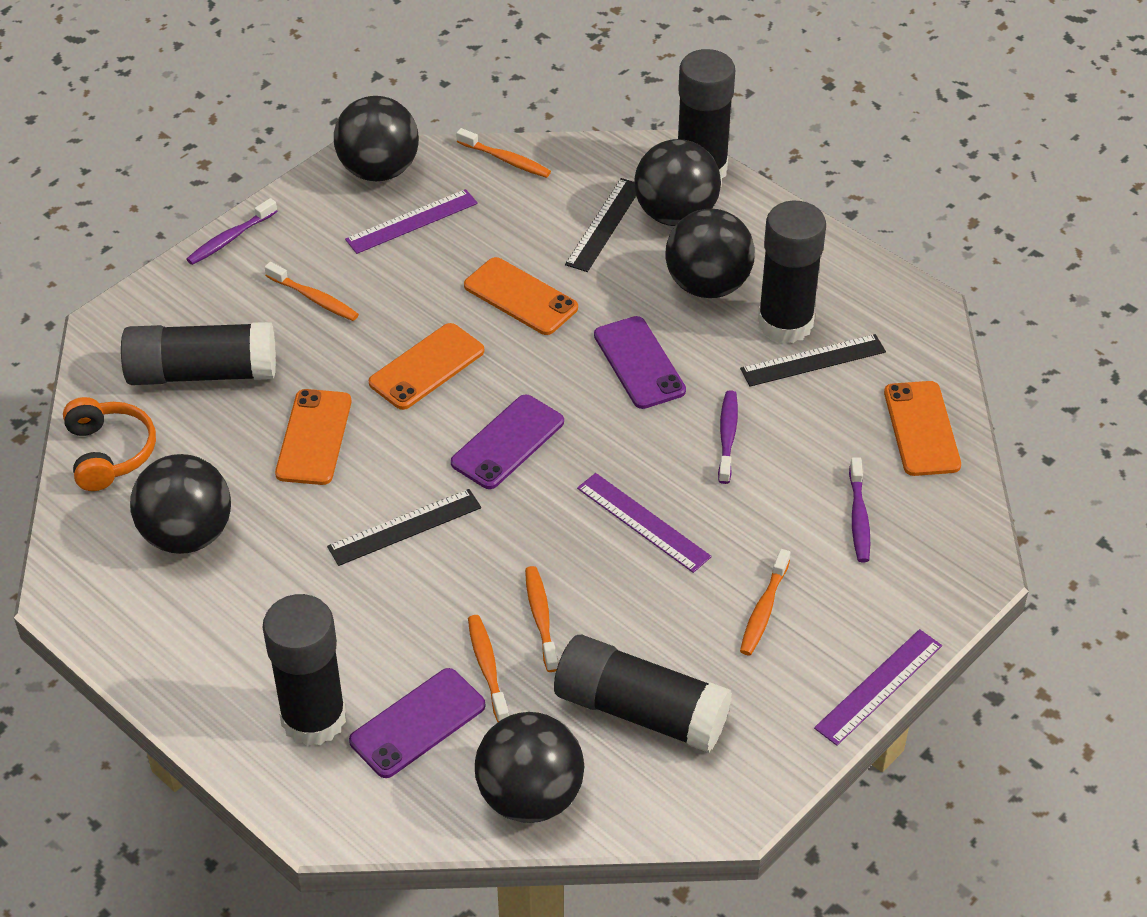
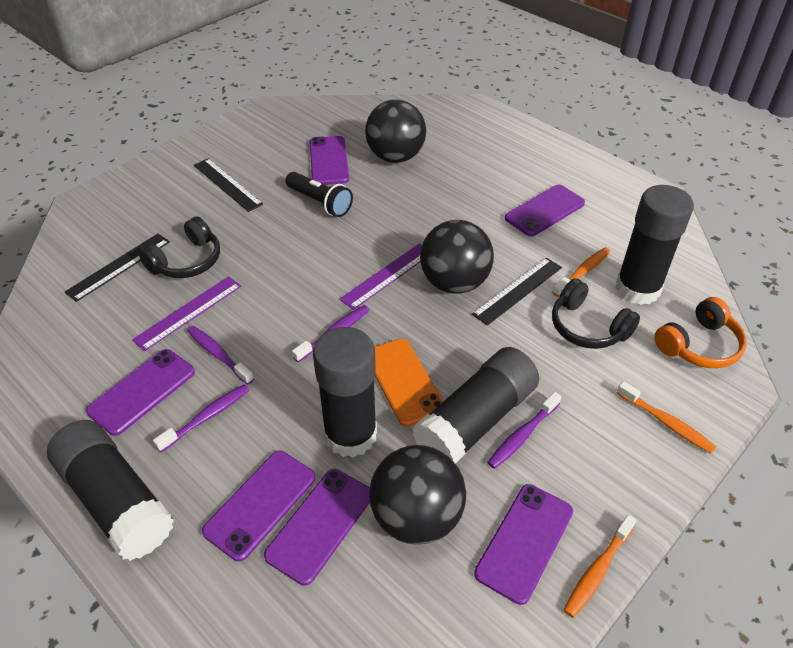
black ball: 5 -> 3
black flashlight: 0 -> 1
black glue stick: 5 -> 4
black headphones: 0 -> 2
orange phone: 4 -> 1
orange toothbrush: 5 -> 3
purple phone: 3 -> 6
purple ruler: 3 -> 2
purple toothbrush: 3 -> 4

